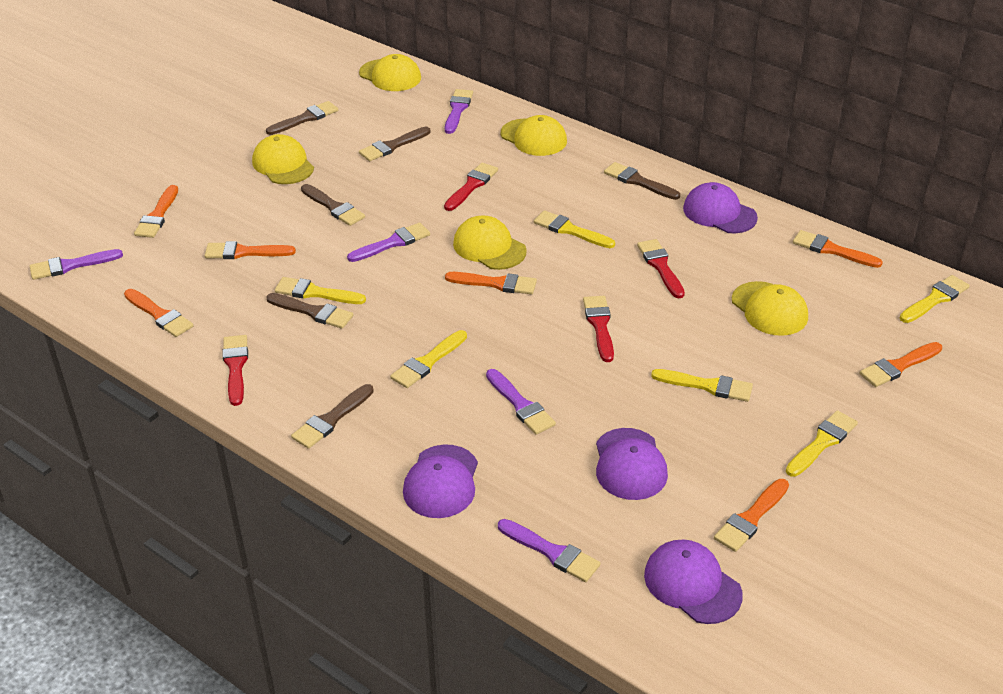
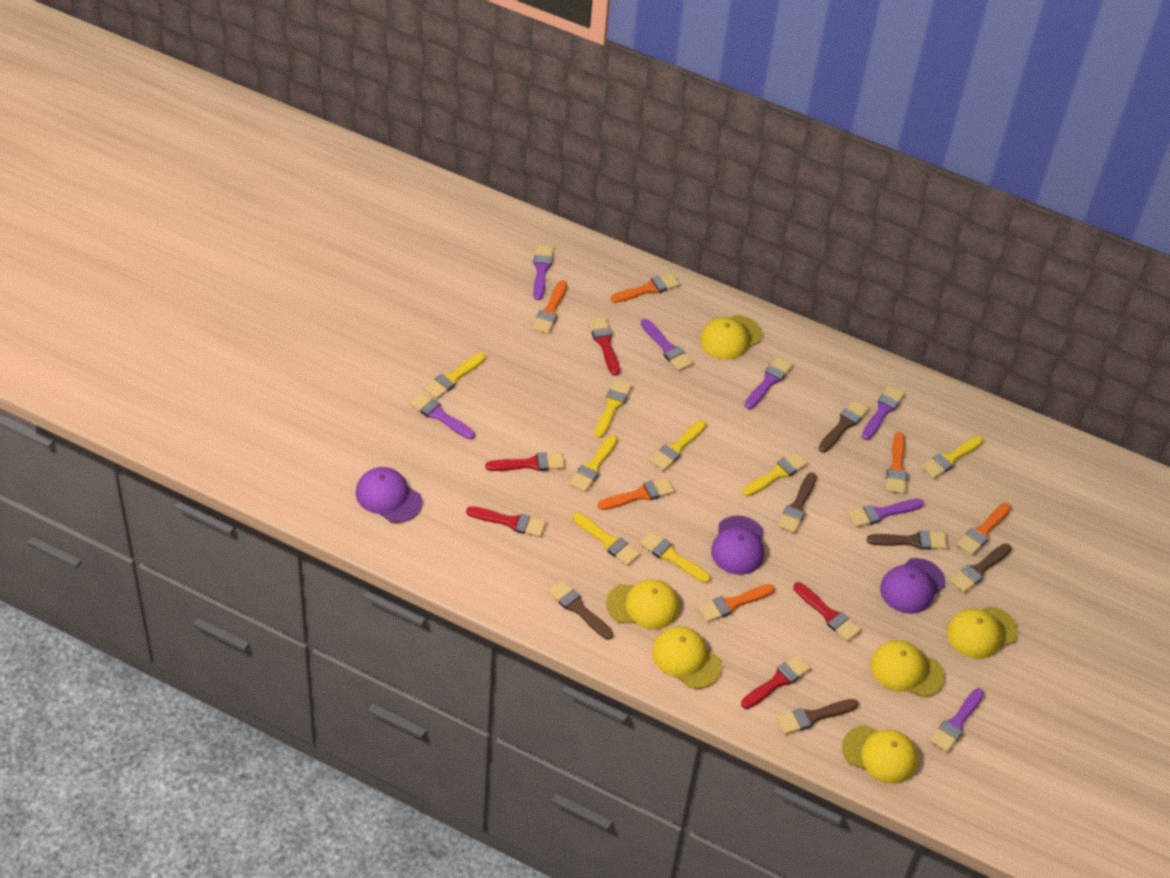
orange brush: 7 -> 6
purple brush: 5 -> 7
purple cap: 4 -> 3
red brush: 4 -> 5
yellow brush: 6 -> 8
yellow cap: 5 -> 6

